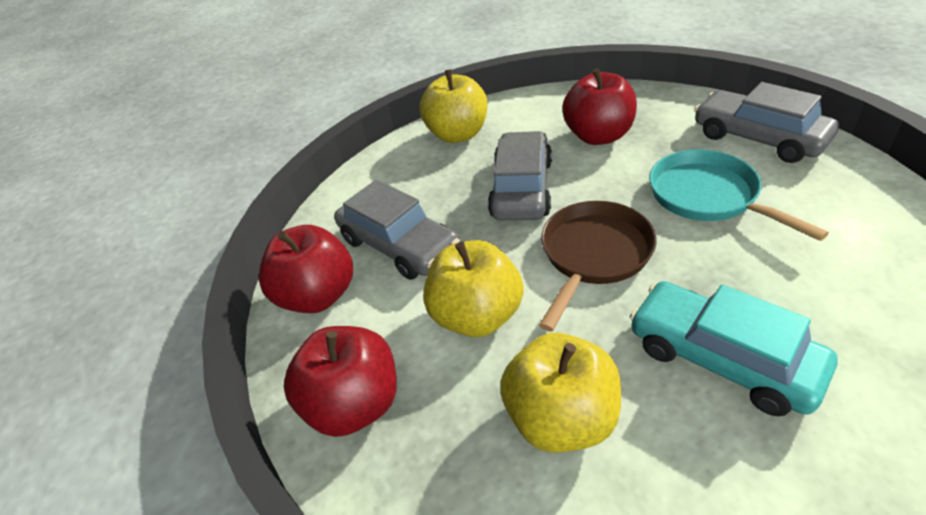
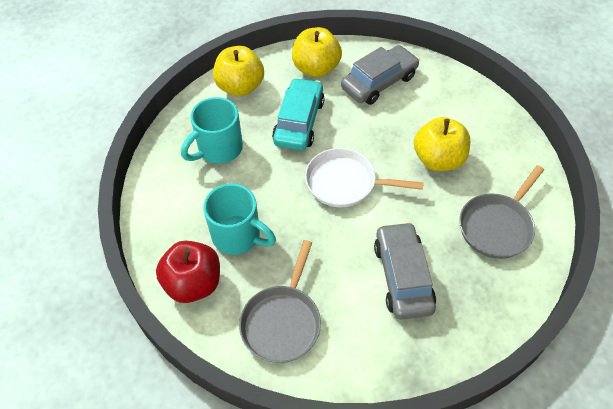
brown pan: 1 -> 0
grey car: 3 -> 2
grey pan: 0 -> 2
red apple: 3 -> 1
turquoise mug: 0 -> 2
turquoise pan: 1 -> 0
white pan: 0 -> 1

